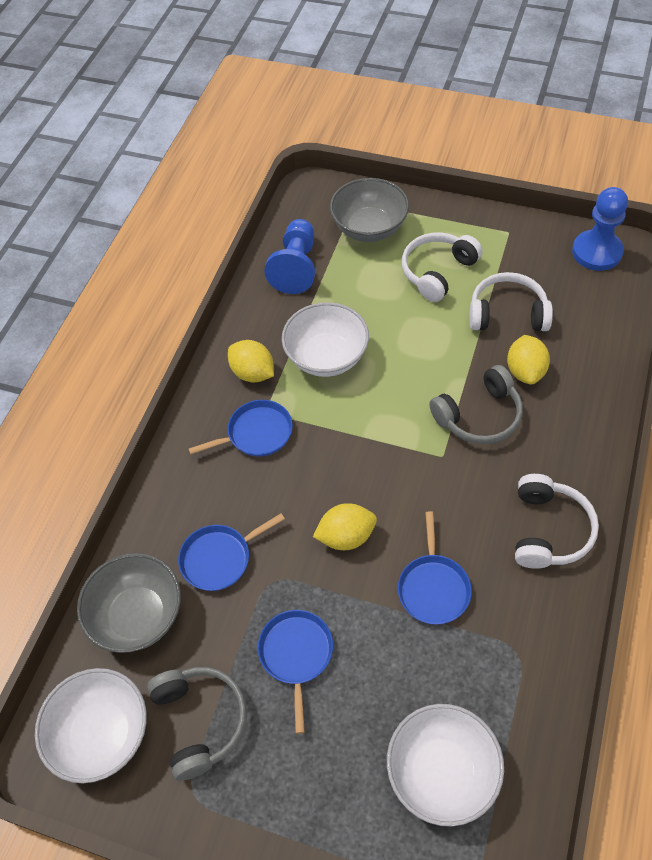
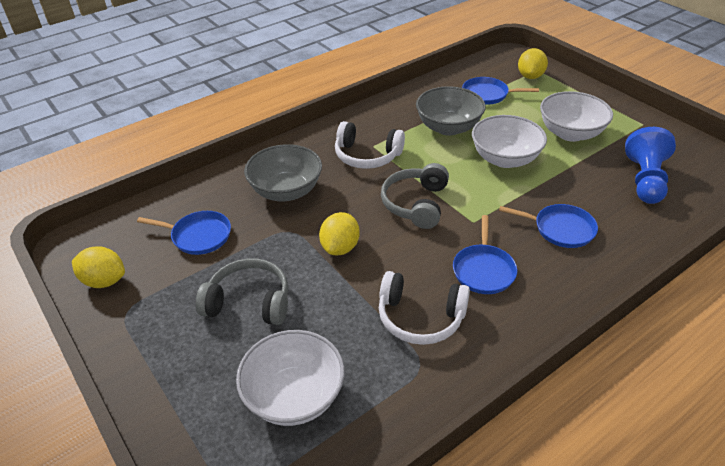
blue pawn: 2 -> 1
white headphones: 3 -> 2

